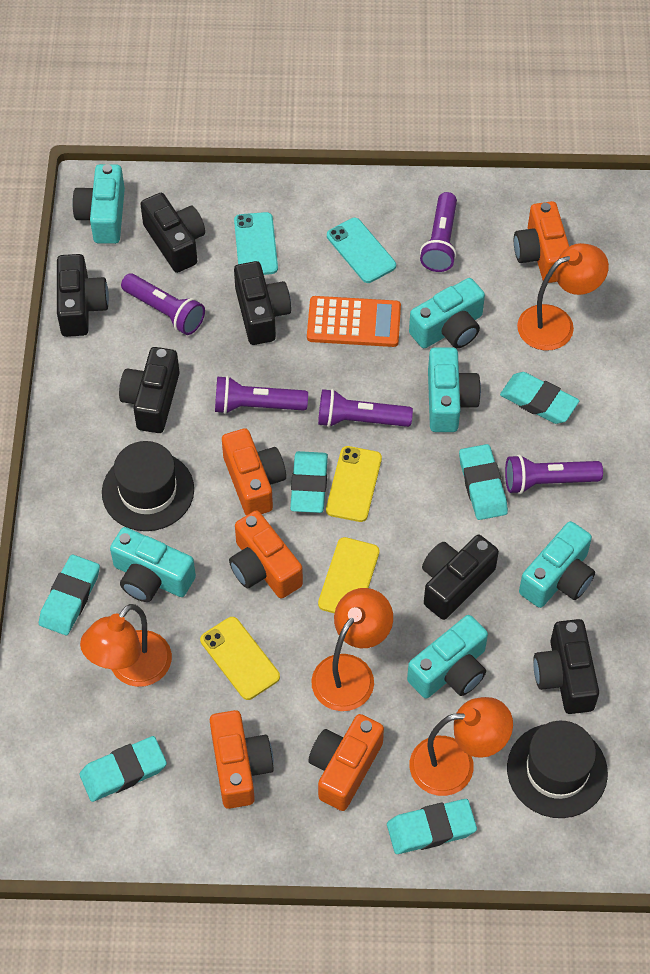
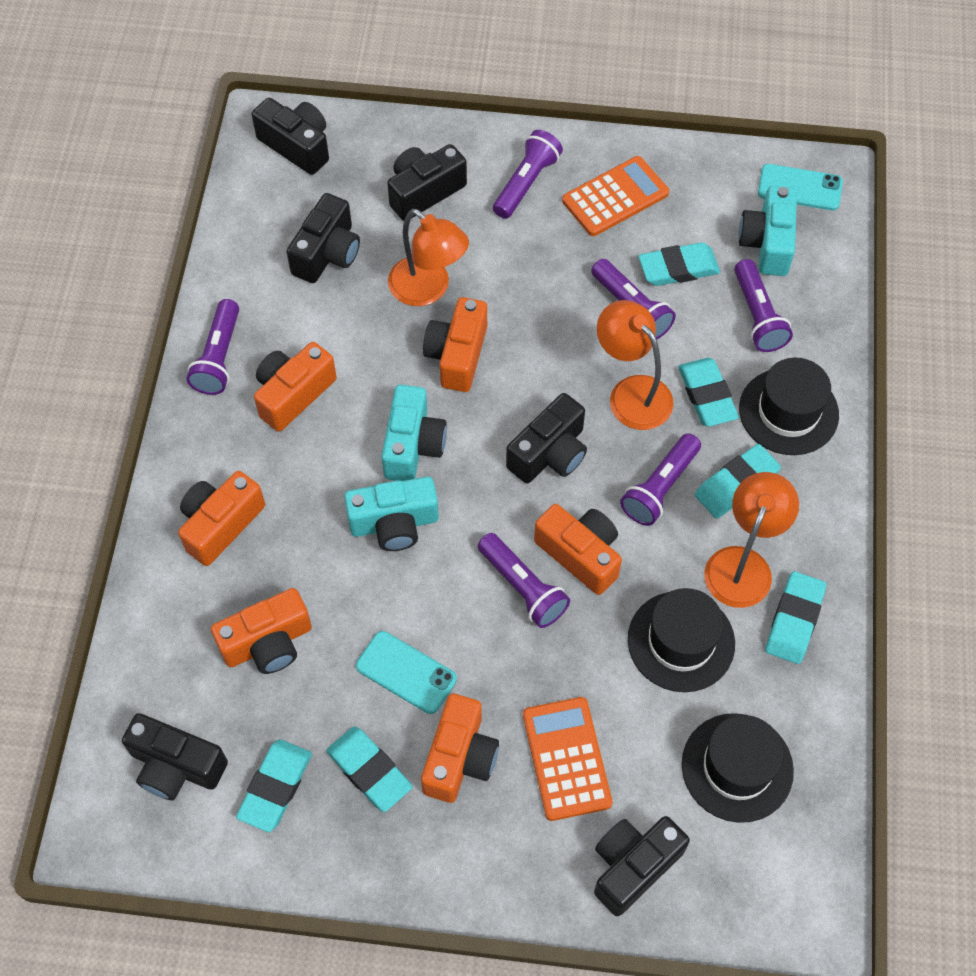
black hat: 2 -> 3
orange calculator: 1 -> 2
orange camera: 5 -> 6
orange lamp: 4 -> 3
purple flashlight: 5 -> 6
turquoise camera: 6 -> 3
yellow phone: 3 -> 0

